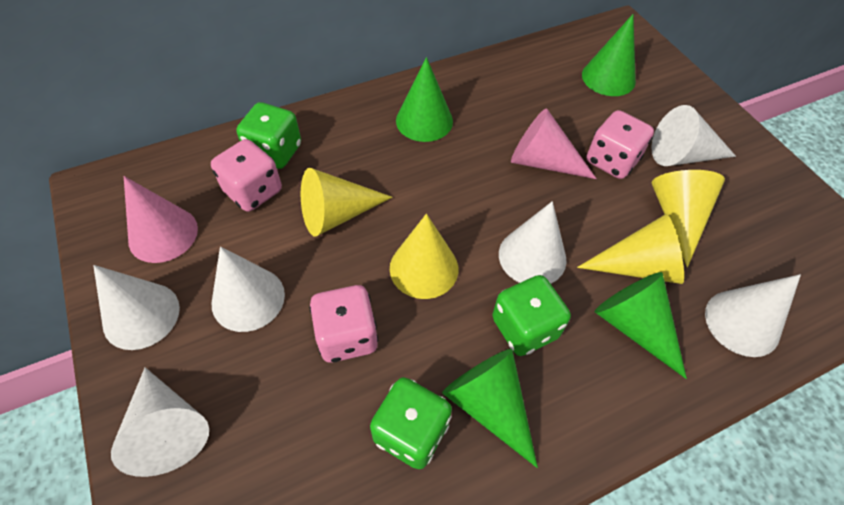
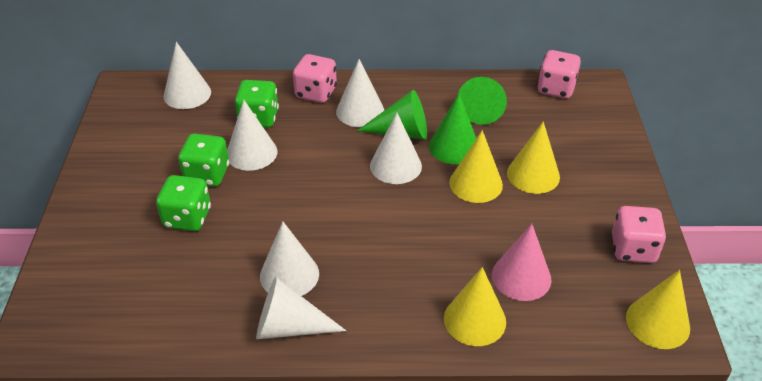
green cone: 4 -> 3
pink cone: 2 -> 1

